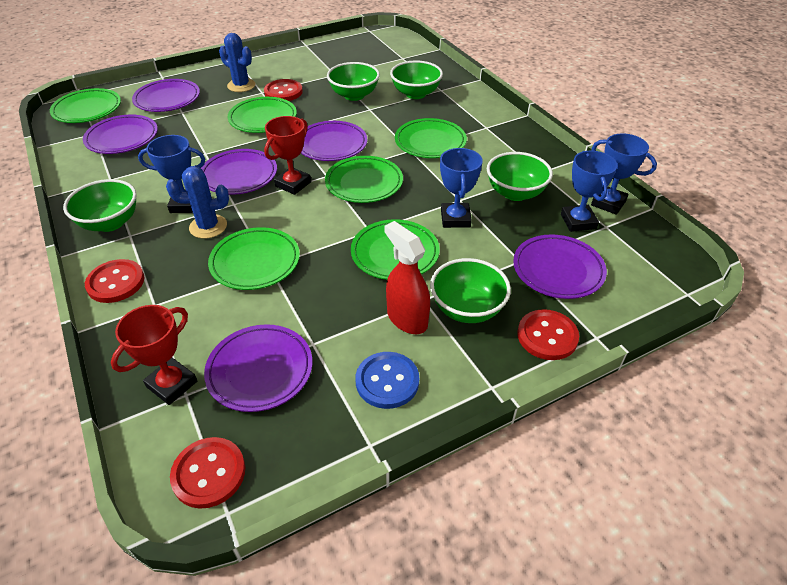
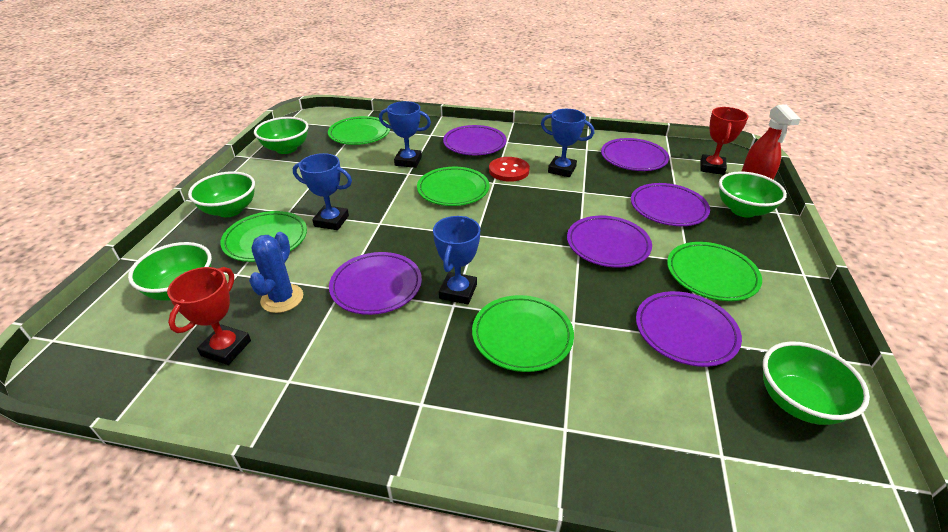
blue button: 1 -> 0
blue cactus: 2 -> 1
green plate: 6 -> 5
red button: 4 -> 1

